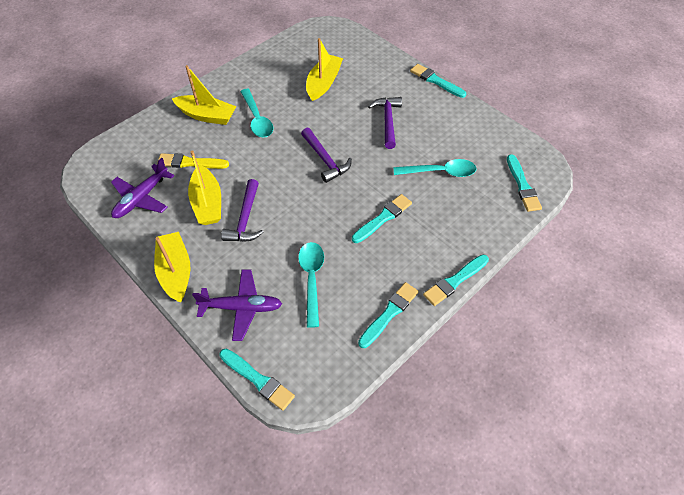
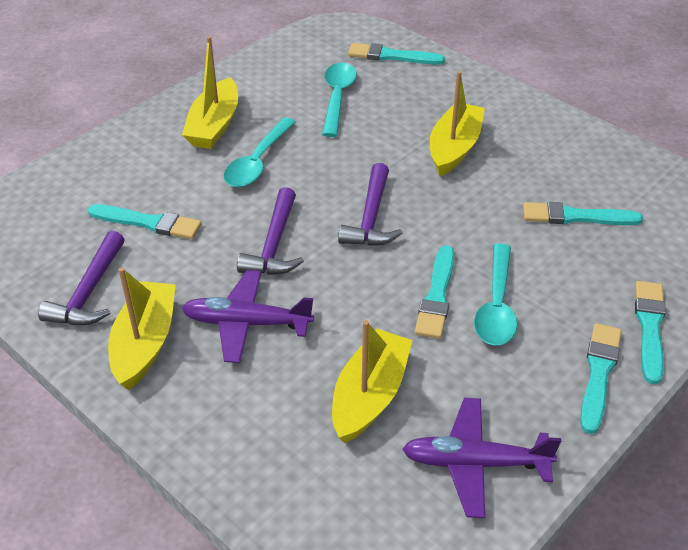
yellow brush: 1 -> 0

